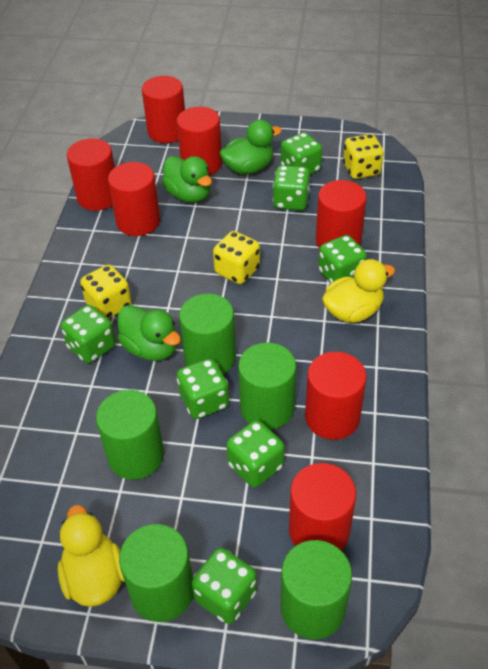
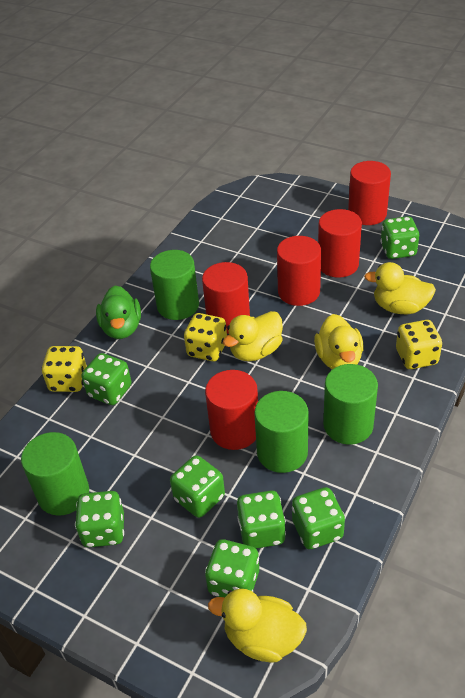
green cylinder: 5 -> 4
green duck: 3 -> 1
red cylinder: 7 -> 5
yellow duck: 2 -> 4

